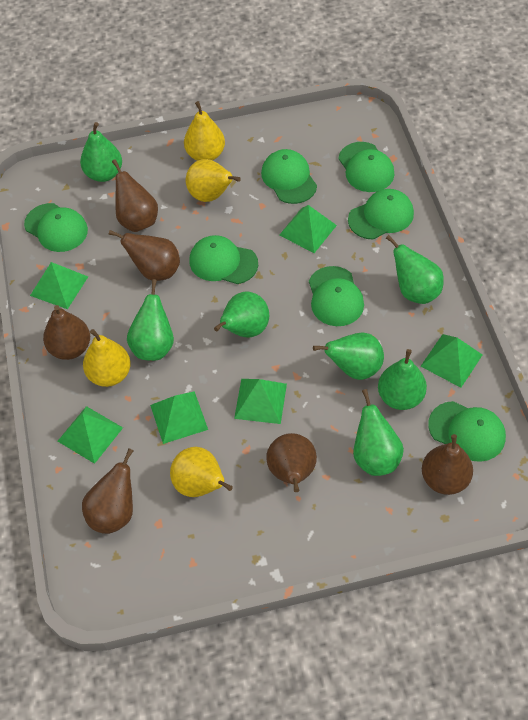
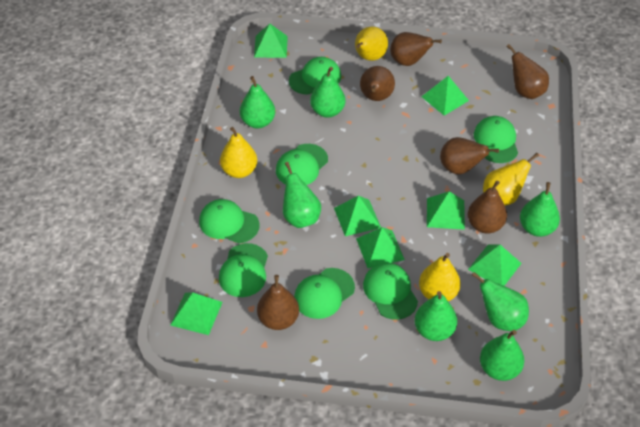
green pyramid: 6 -> 7

